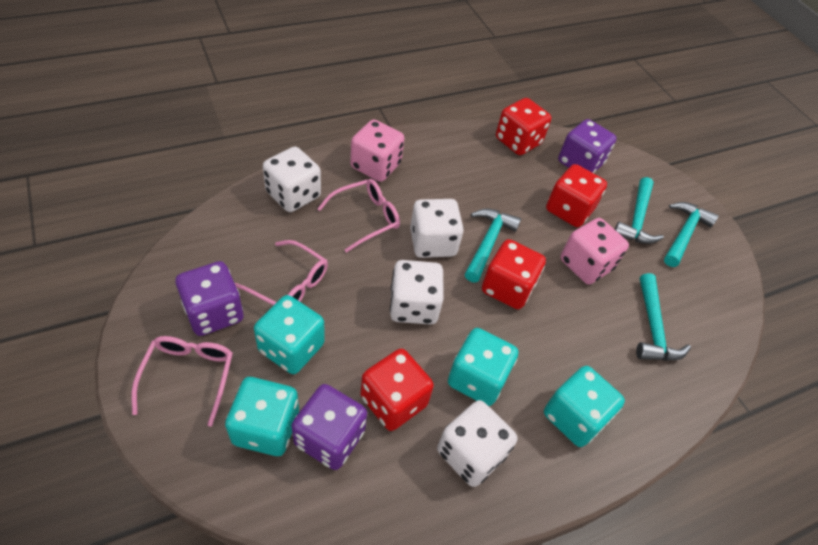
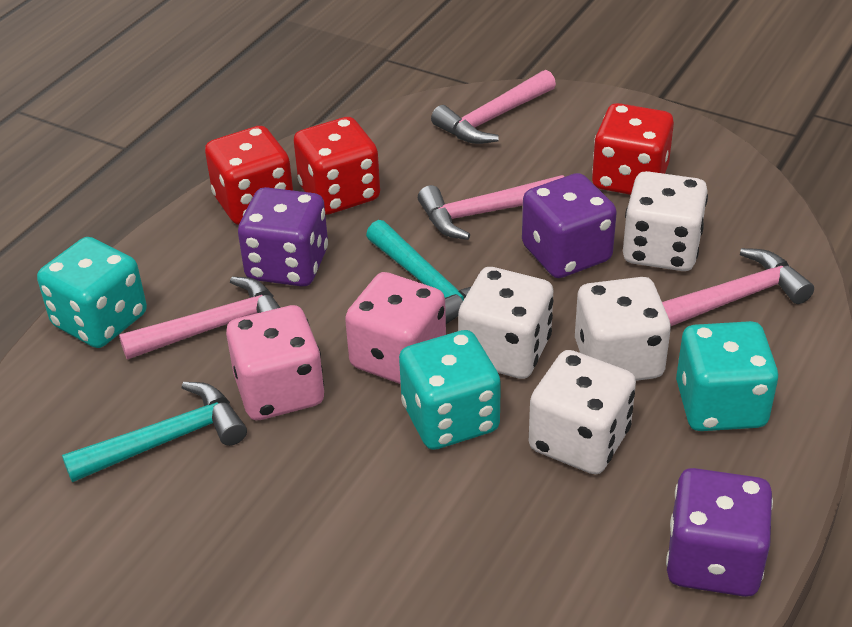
pink glasses: 3 -> 0
pink hammer: 0 -> 4
red dice: 4 -> 3
turquoise dice: 4 -> 3
turquoise hammer: 4 -> 2

